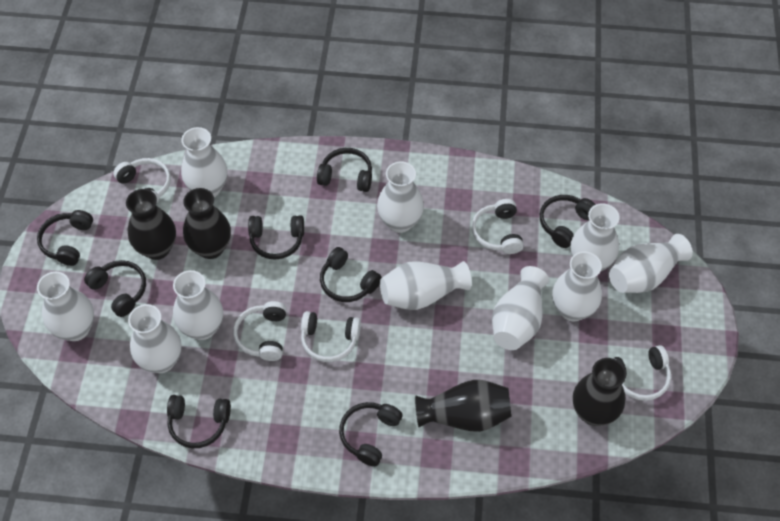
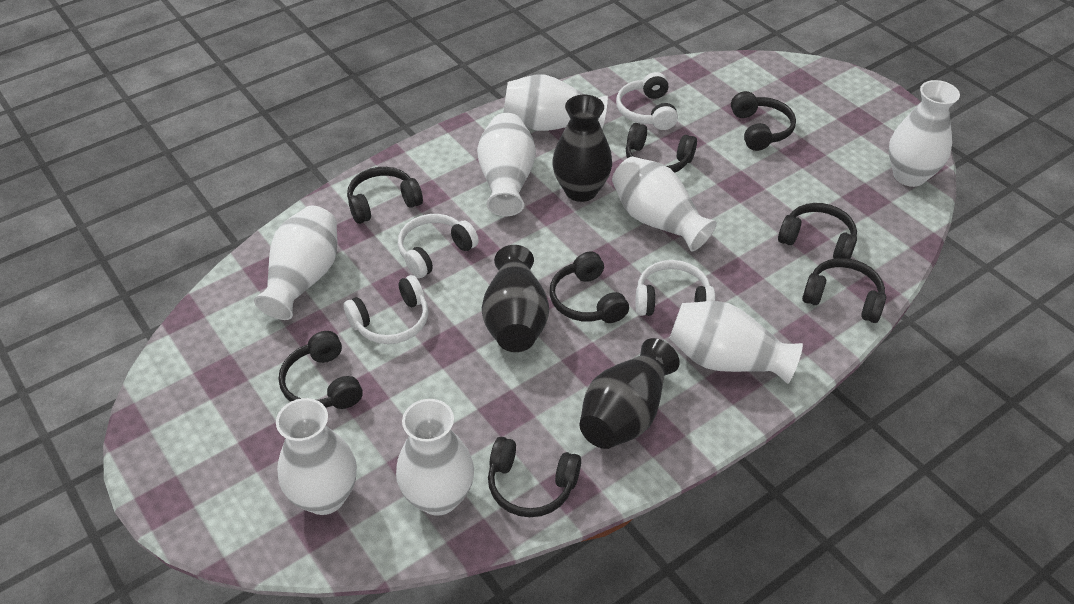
black vase: 4 -> 3
white headphones: 5 -> 4
white vase: 10 -> 8

